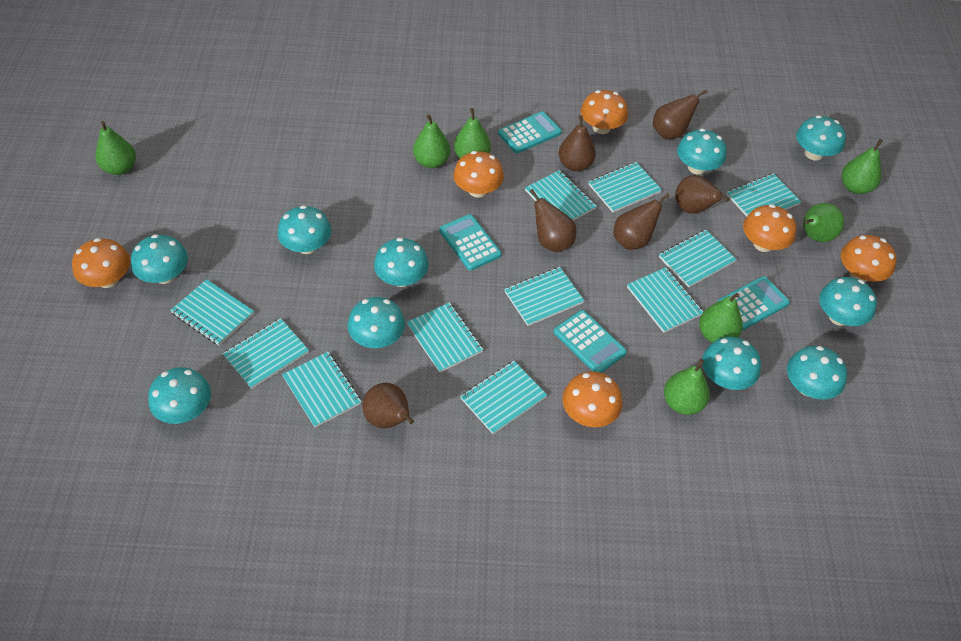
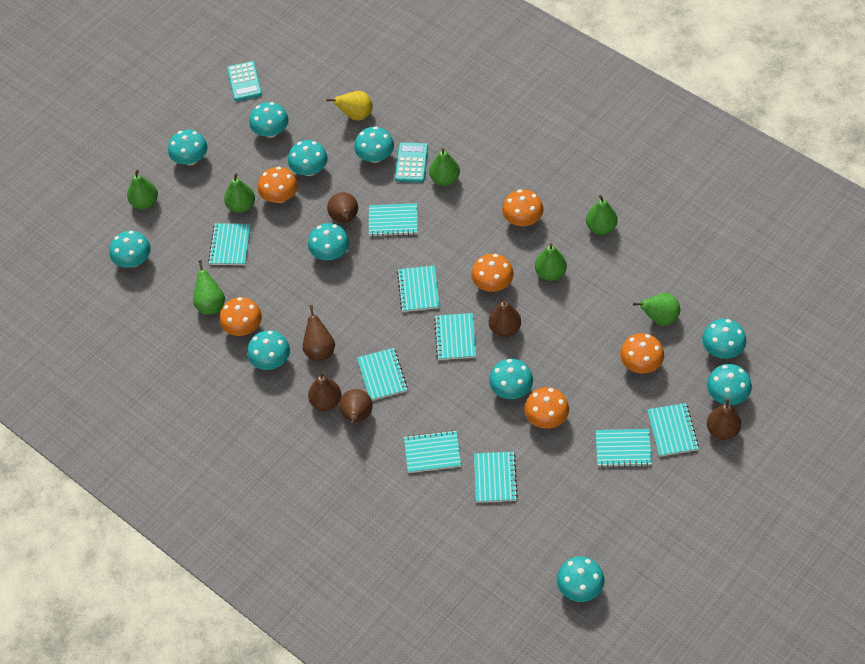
turquoise calculator: 4 -> 2
turquoise mushroom: 10 -> 11
turquoise notebook: 11 -> 9
yellow pear: 0 -> 1

